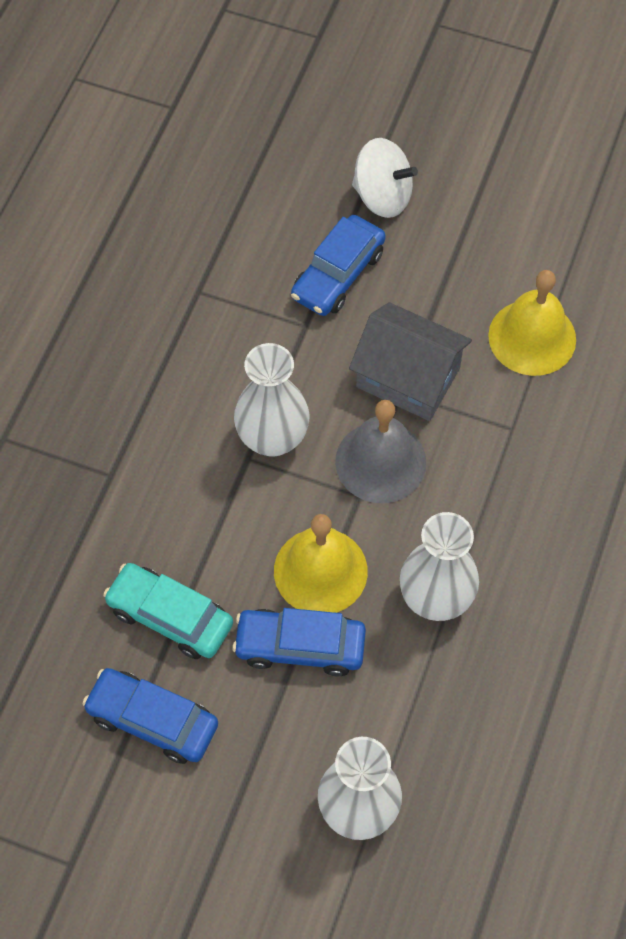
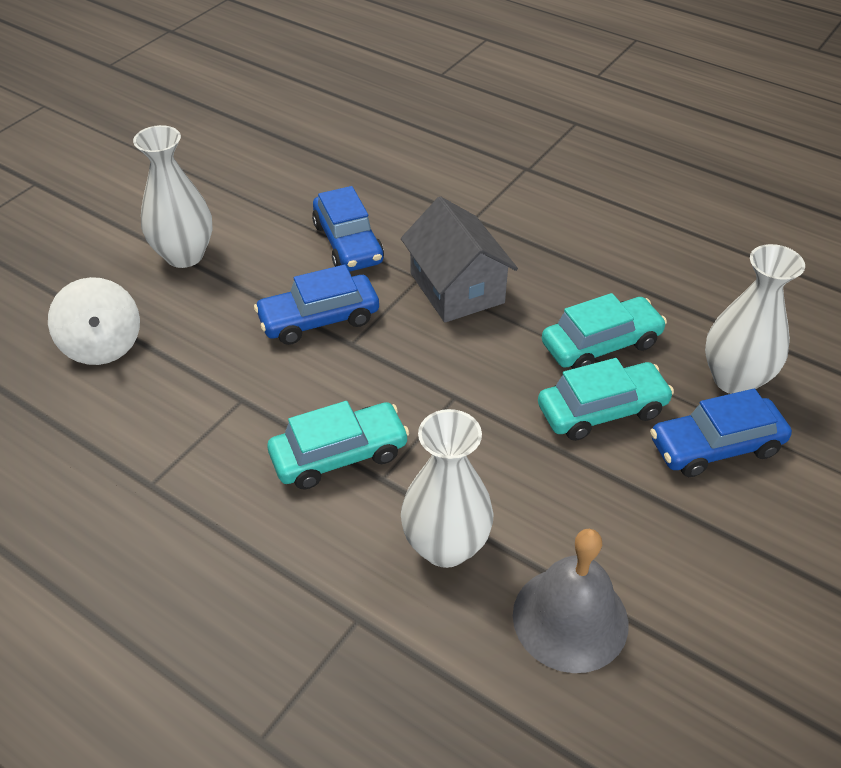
turquoise car: 1 -> 3
yellow bell: 2 -> 0

